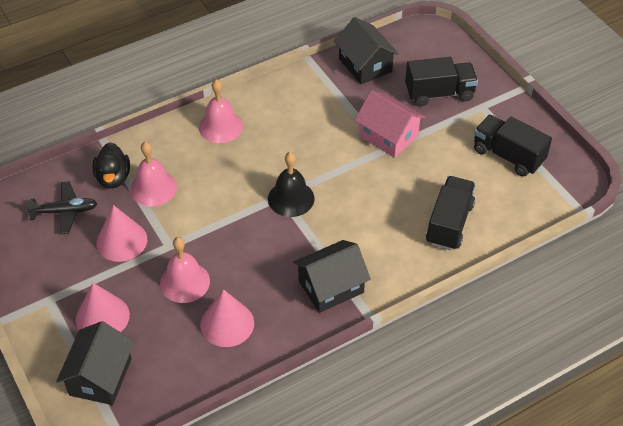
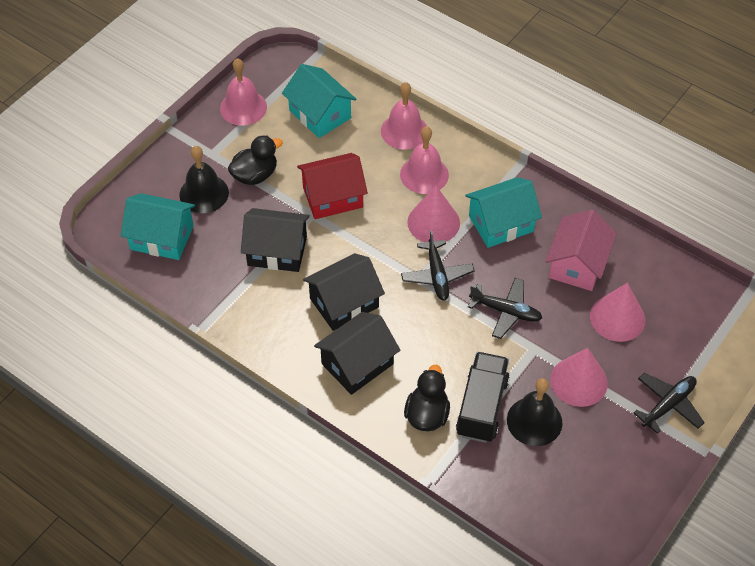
black bell: 1 -> 2
black duck: 1 -> 2
black plane: 1 -> 3
black truck: 3 -> 1
red house: 0 -> 1
turquoise house: 0 -> 3

